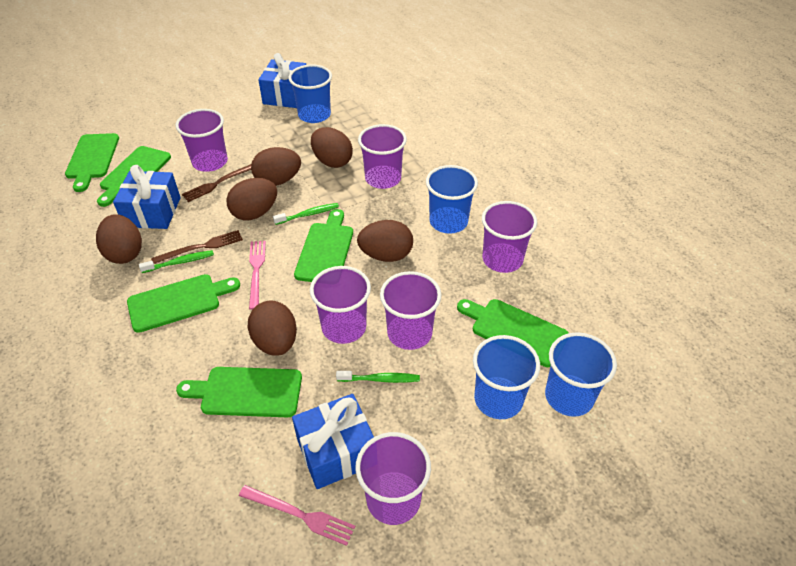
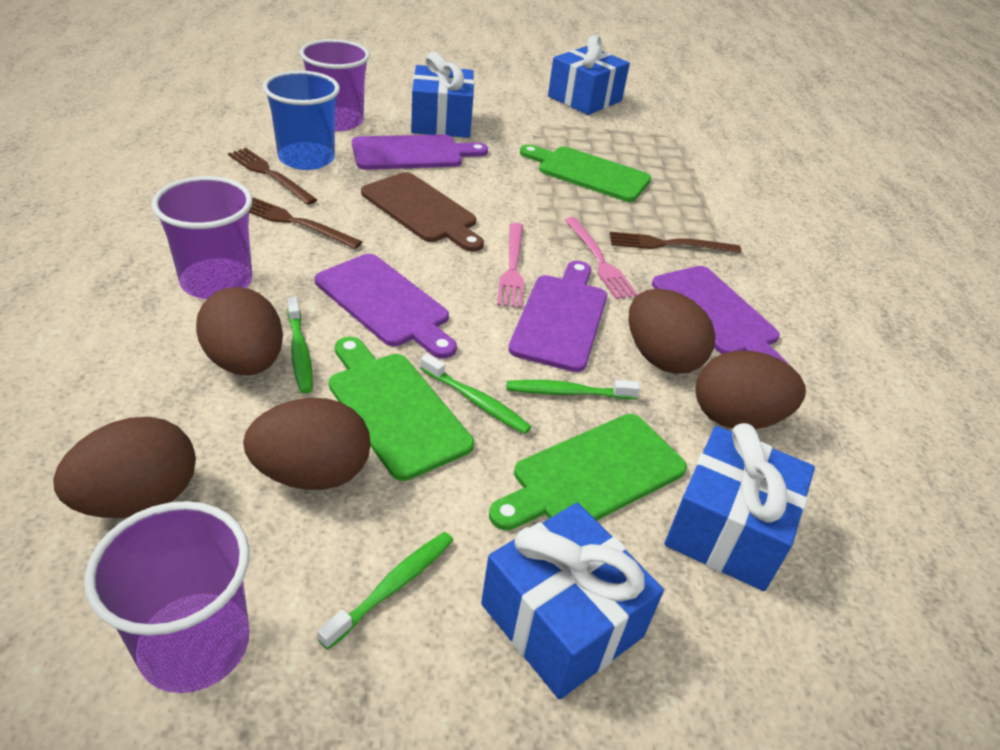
blue cup: 4 -> 1
blue gift: 3 -> 4
brown cutting board: 0 -> 1
brown egg: 6 -> 5
brown fork: 2 -> 3
green cutting board: 6 -> 3
green toothbrush: 3 -> 4
purple cup: 6 -> 3
purple cutting board: 0 -> 4

